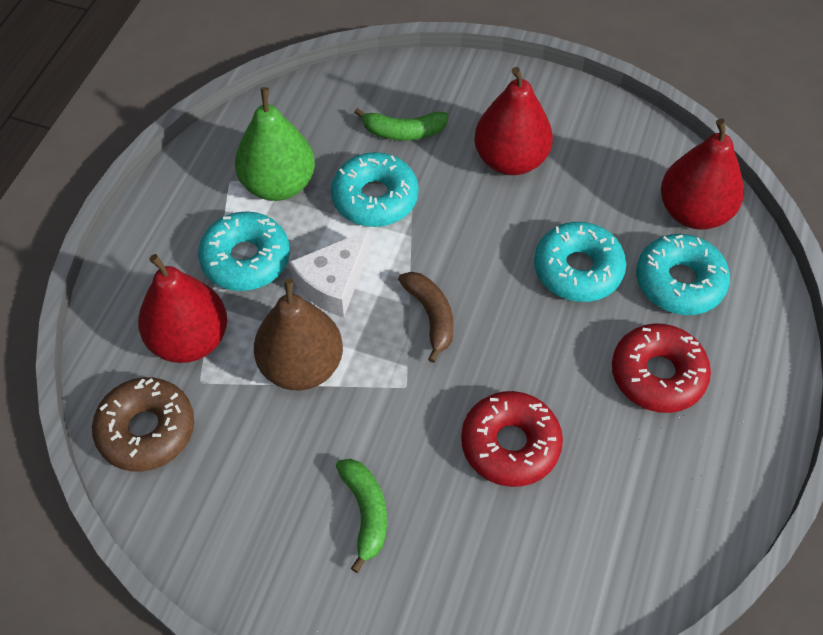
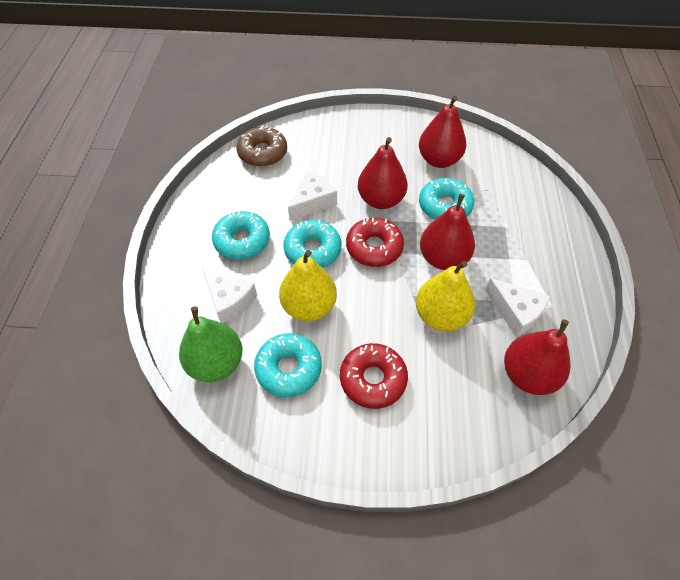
brown banana: 1 -> 0
brown pear: 1 -> 0
green banana: 2 -> 0
red pear: 3 -> 4
white cheese: 1 -> 3
yellow pear: 0 -> 2

